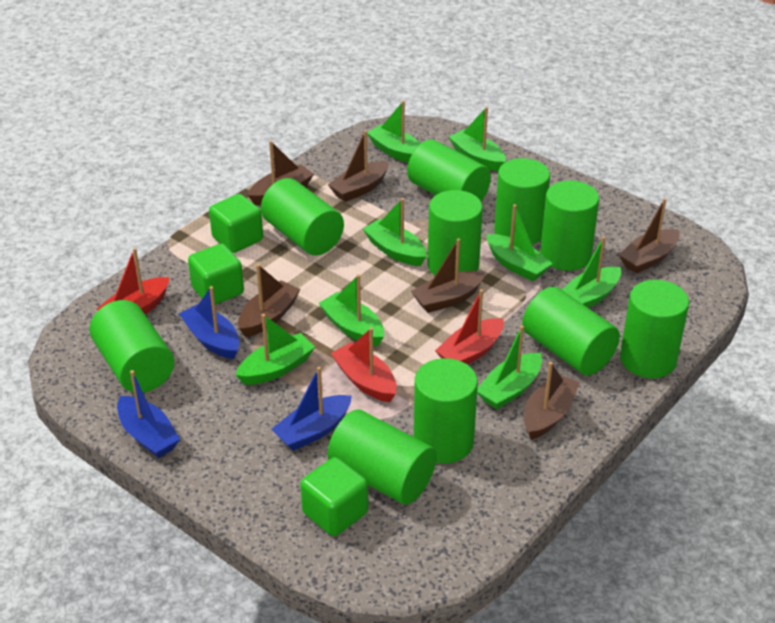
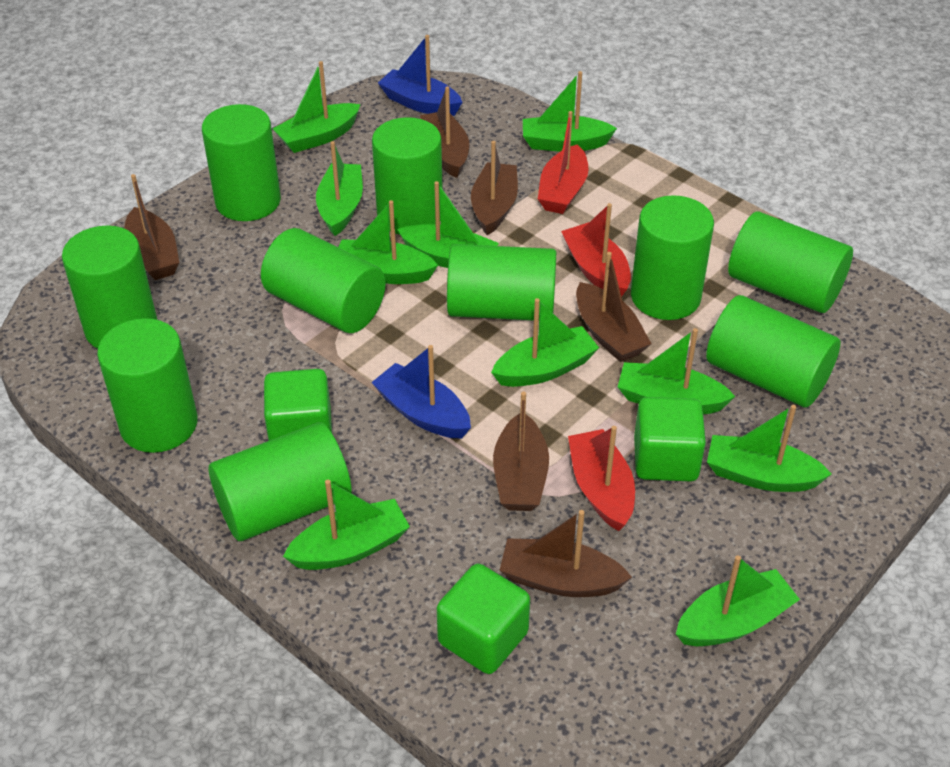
blue boat: 3 -> 2
green boat: 8 -> 10

